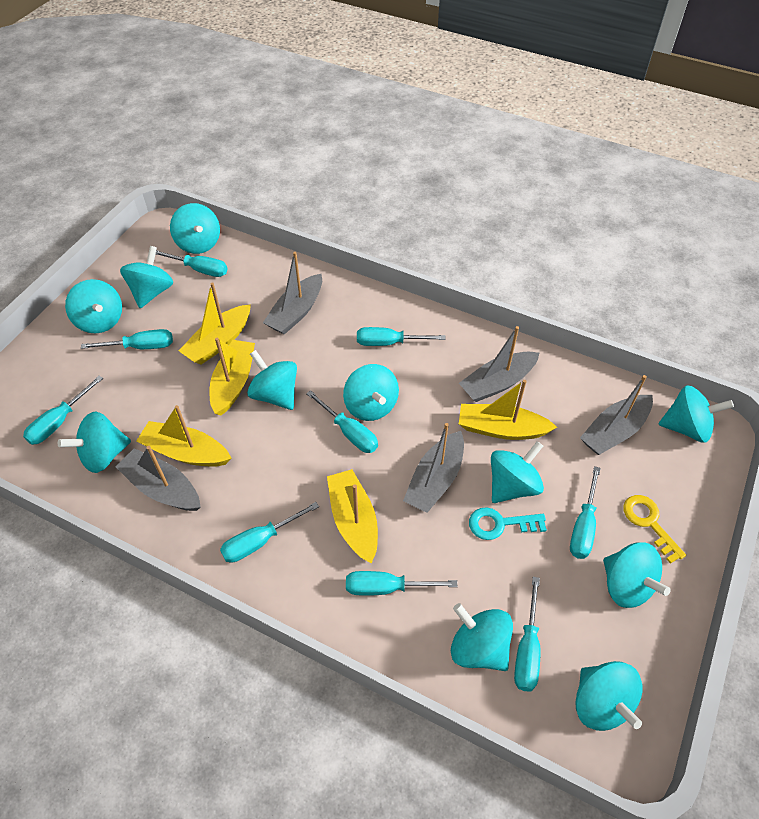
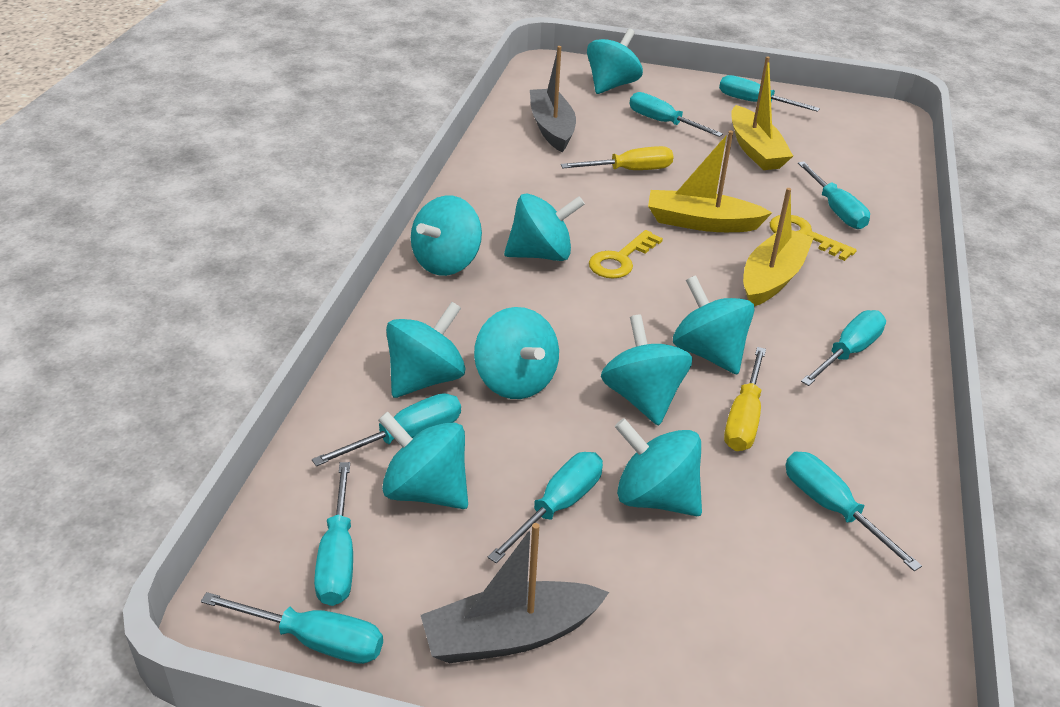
grey boat: 5 -> 2
turquoise key: 1 -> 0
turquoise spinning top: 11 -> 9
yellow boat: 5 -> 3
yellow key: 1 -> 2
yellow screwdriver: 0 -> 2

